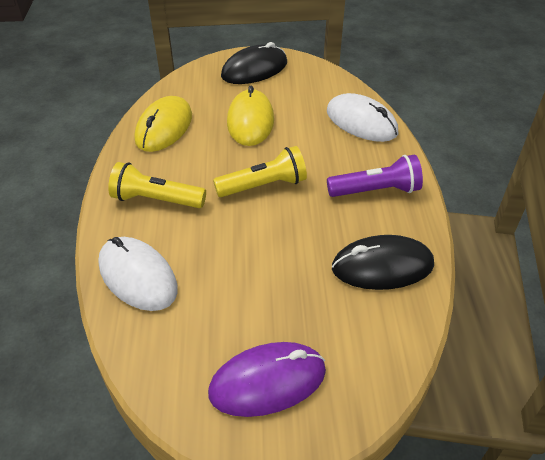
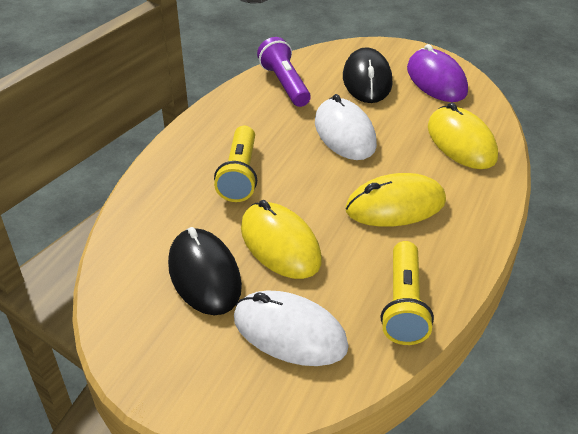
yellow mouse: 2 -> 3

